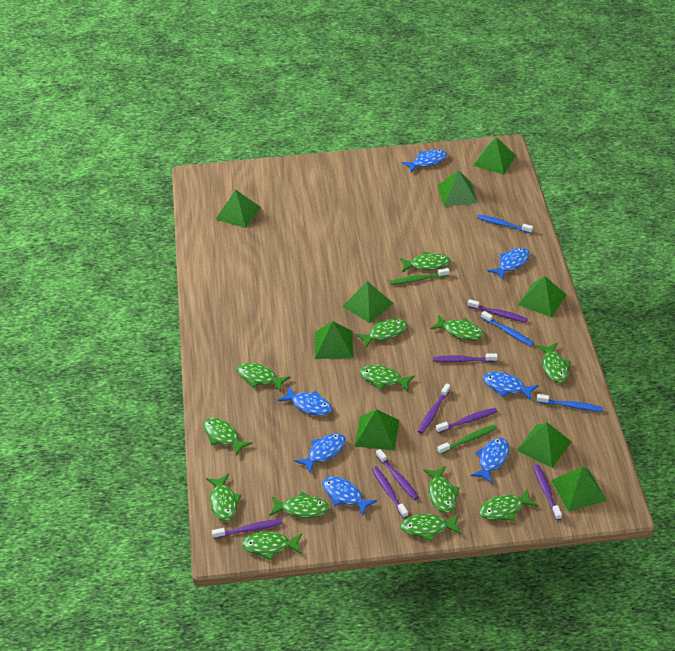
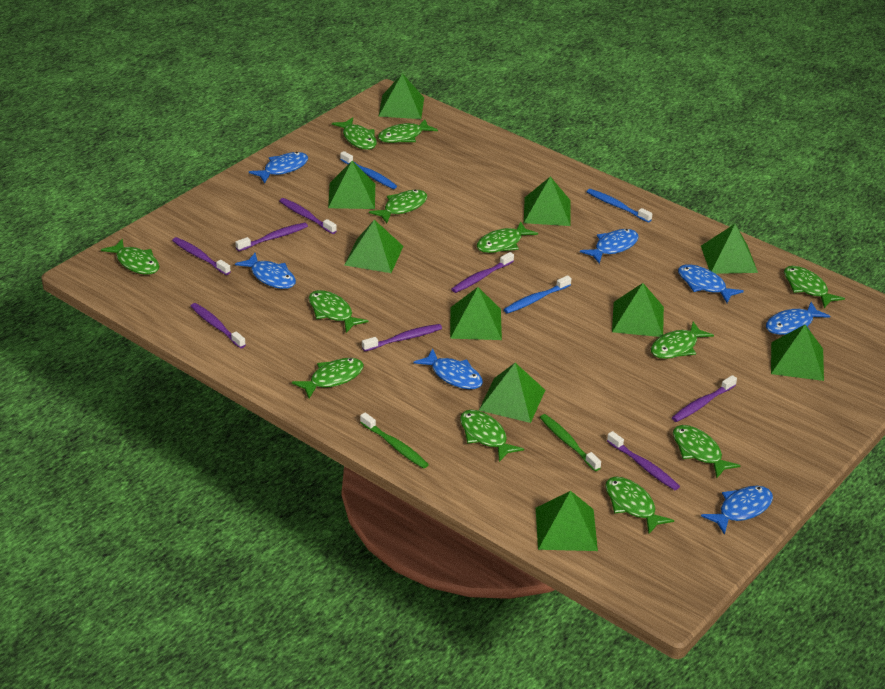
green fish: 13 -> 12
green pyramid: 9 -> 10

